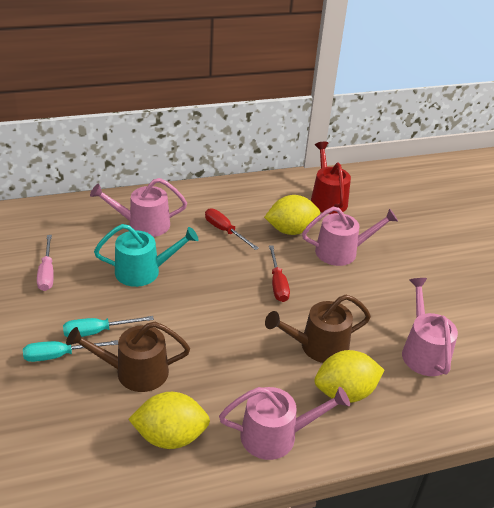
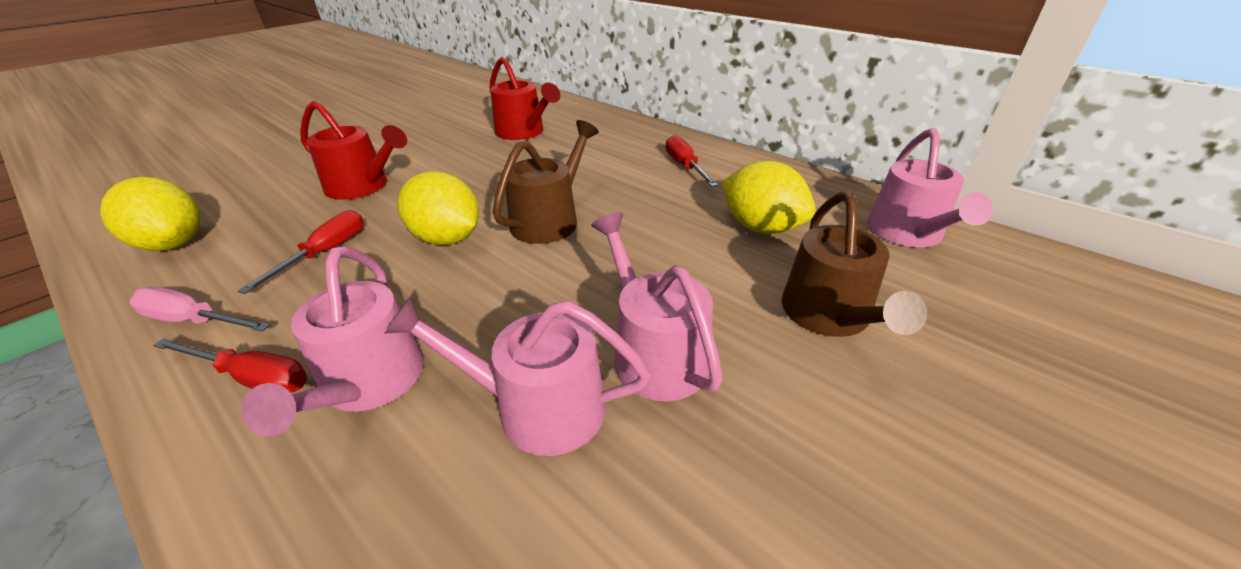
red screwdriver: 2 -> 3
red watering can: 1 -> 2
turquoise screwdriver: 2 -> 0
turquoise watering can: 1 -> 0

